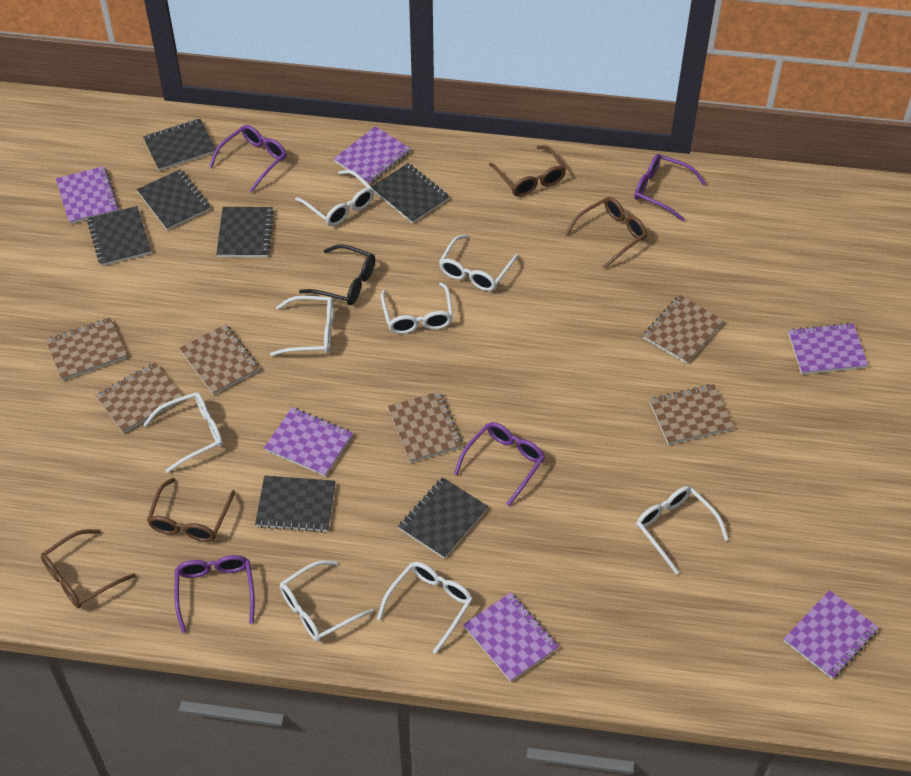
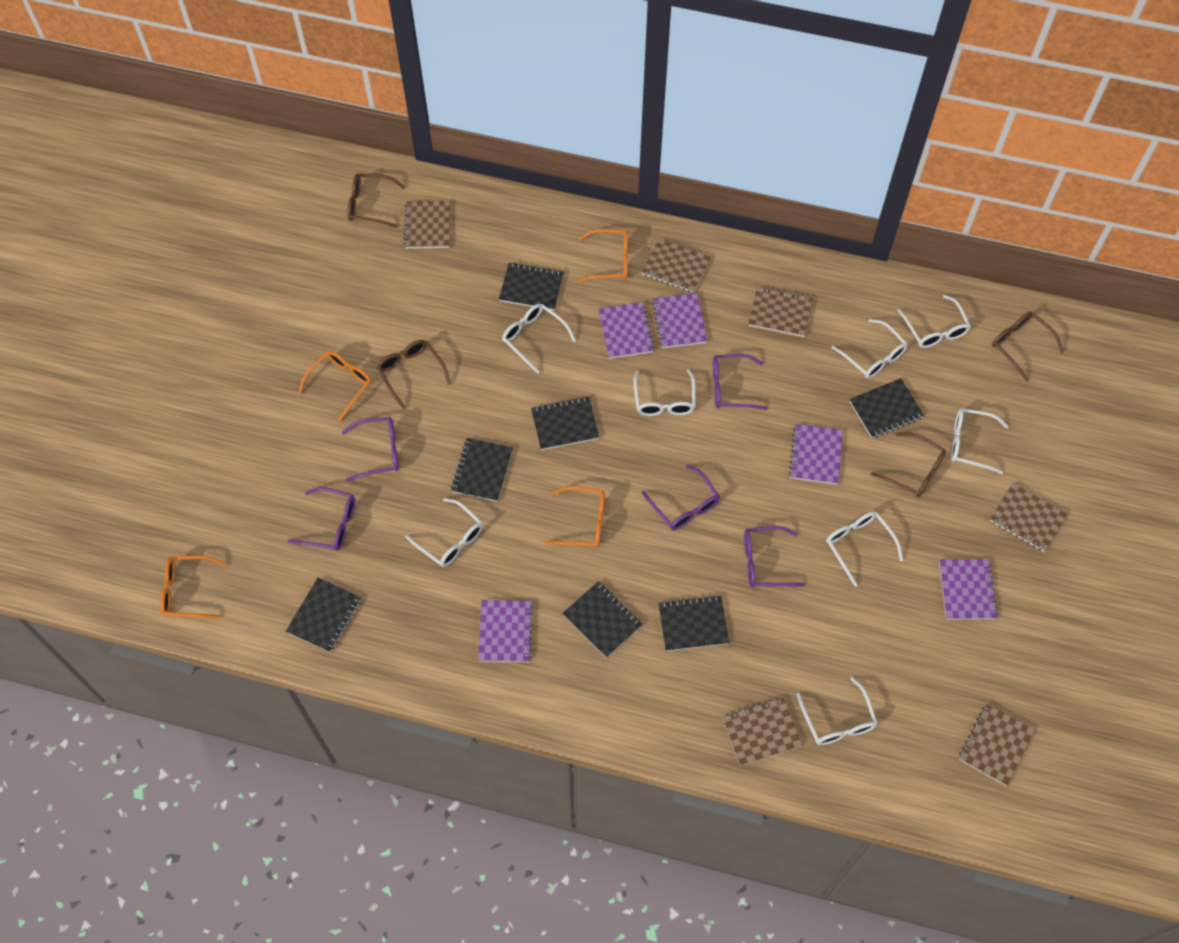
black glasses: 1 -> 0
orange glasses: 0 -> 4
purple glasses: 4 -> 5
purple notebook: 6 -> 5

